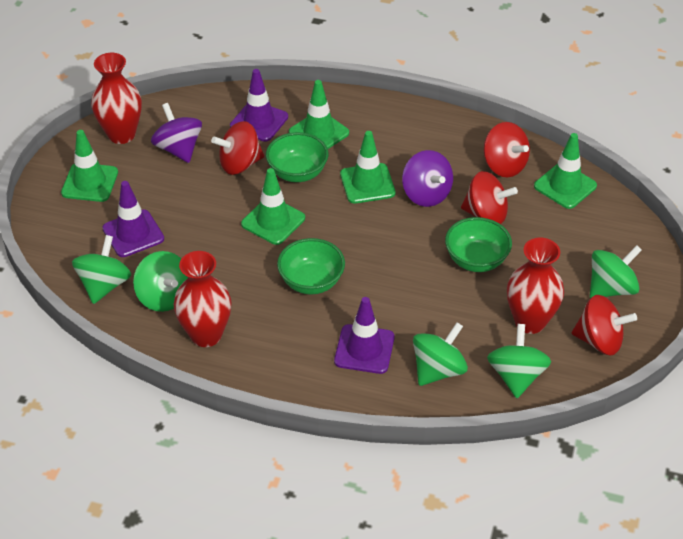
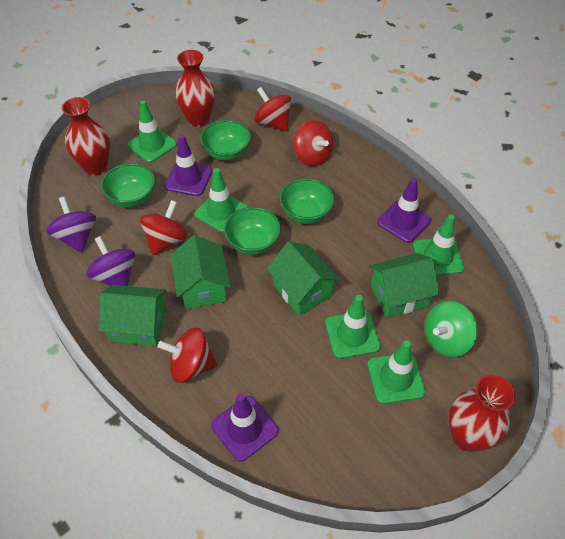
green bowl: 3 -> 4
green house: 0 -> 4
green spinning top: 5 -> 1

